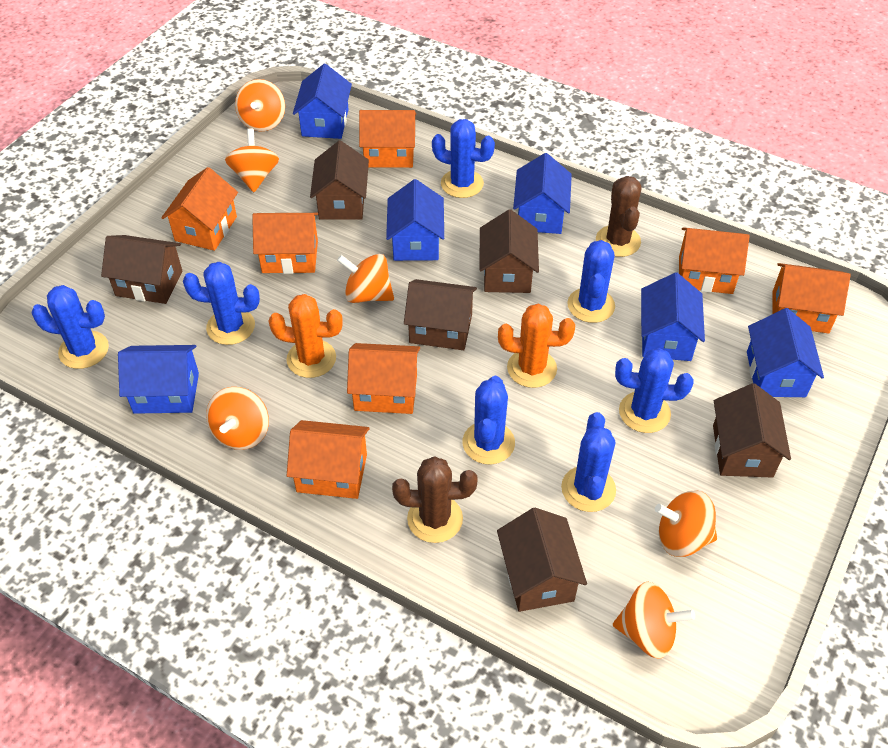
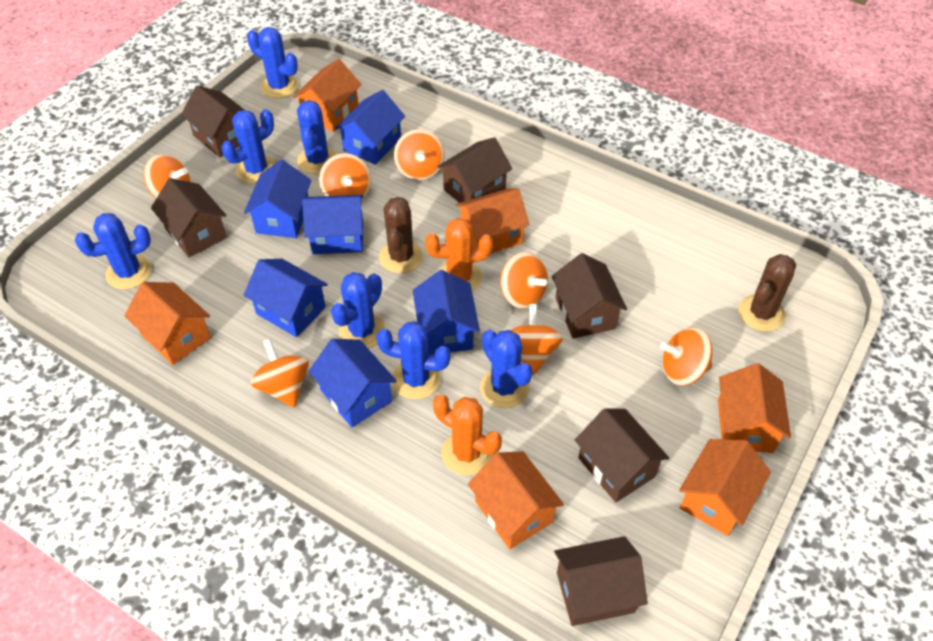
orange house: 7 -> 6
orange spinning top: 6 -> 7

